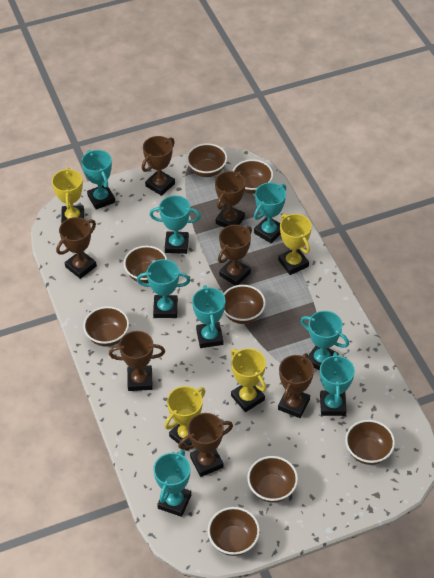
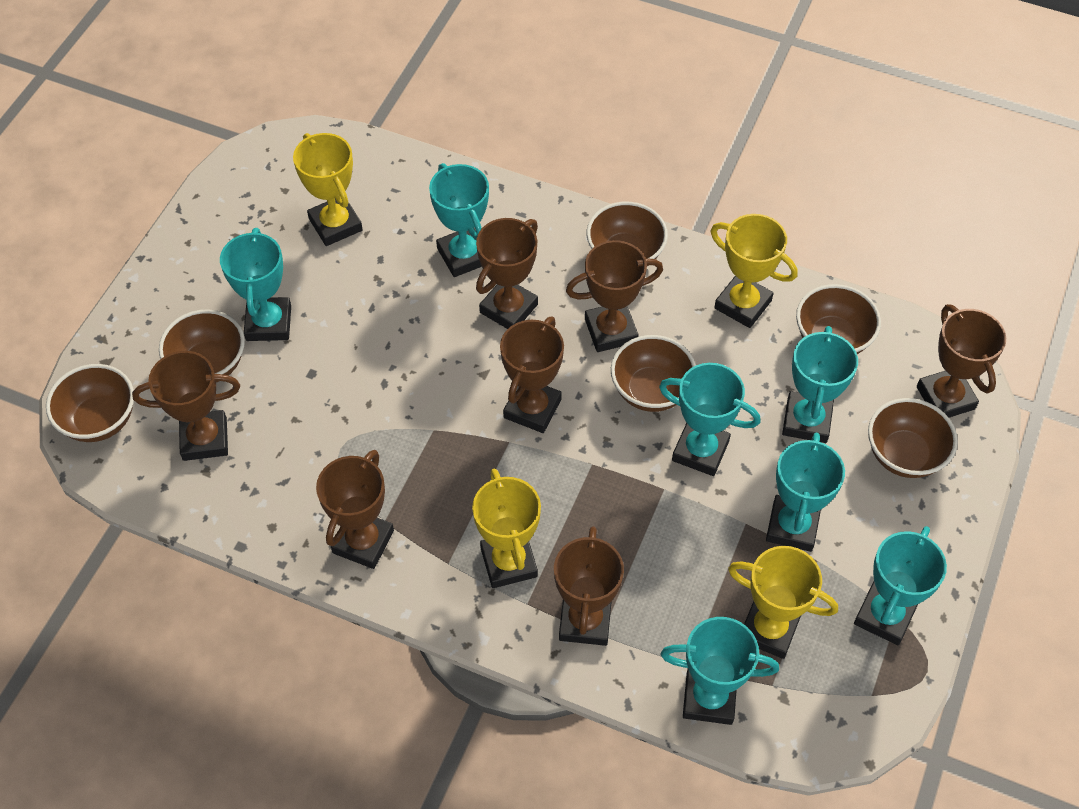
brown bowl: 8 -> 6
turquoise trophy: 8 -> 7

